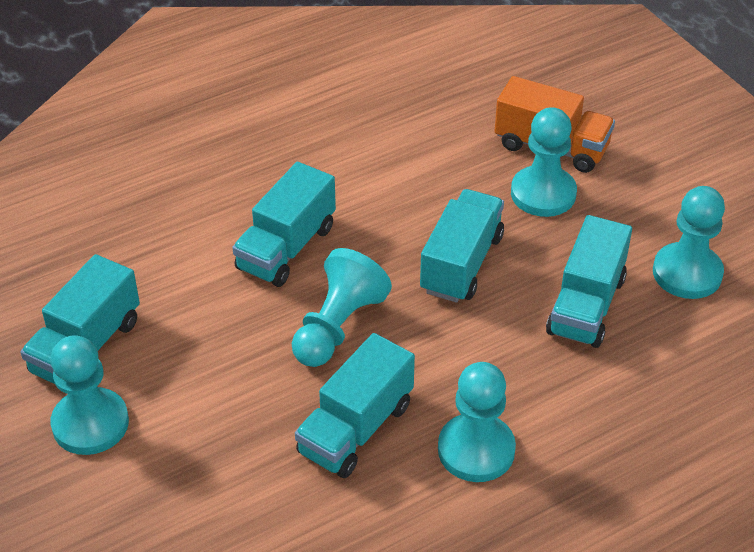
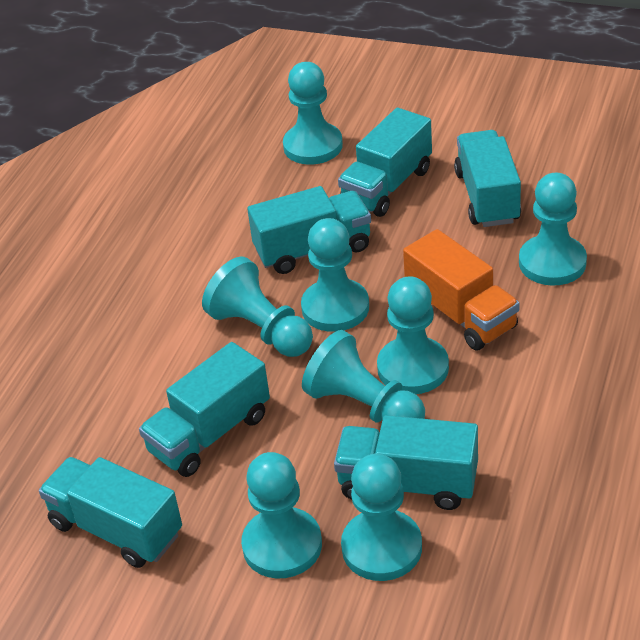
turquoise pawn: 5 -> 8
turquoise truck: 5 -> 6

